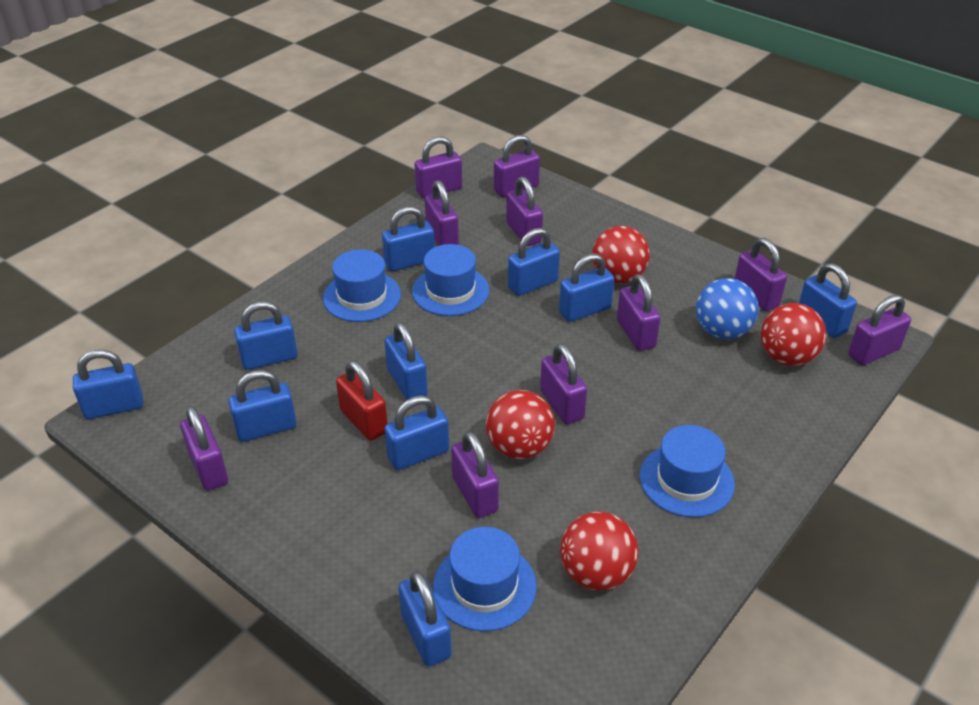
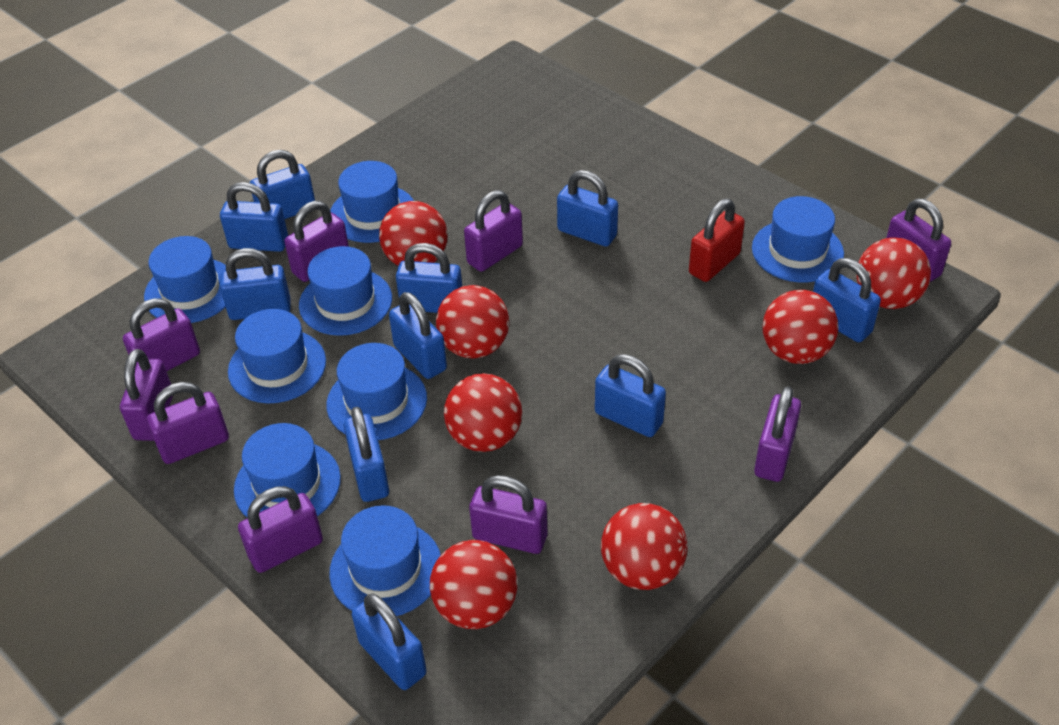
blue ball: 1 -> 0
blue hat: 4 -> 8
purple padlock: 10 -> 9
red ball: 4 -> 7

